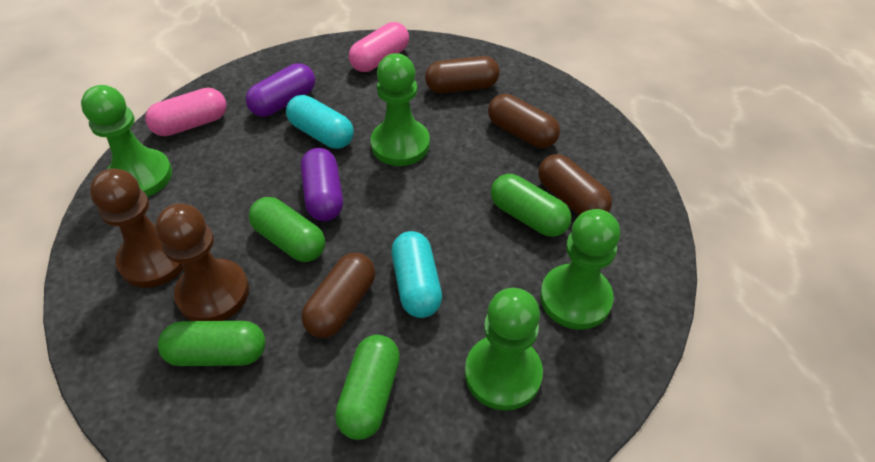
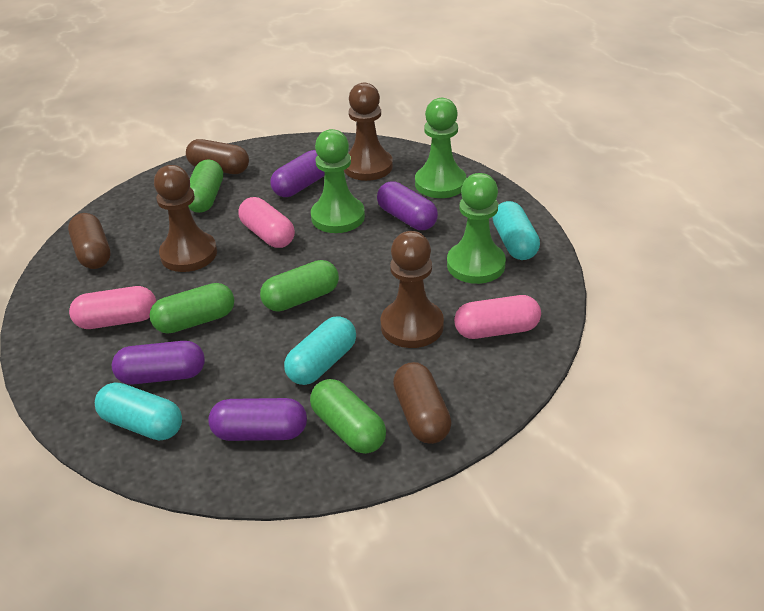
brown capsule: 4 -> 3
brown pawn: 2 -> 3
green pawn: 4 -> 3
pink capsule: 2 -> 3
purple capsule: 2 -> 4
turquoise capsule: 2 -> 3

